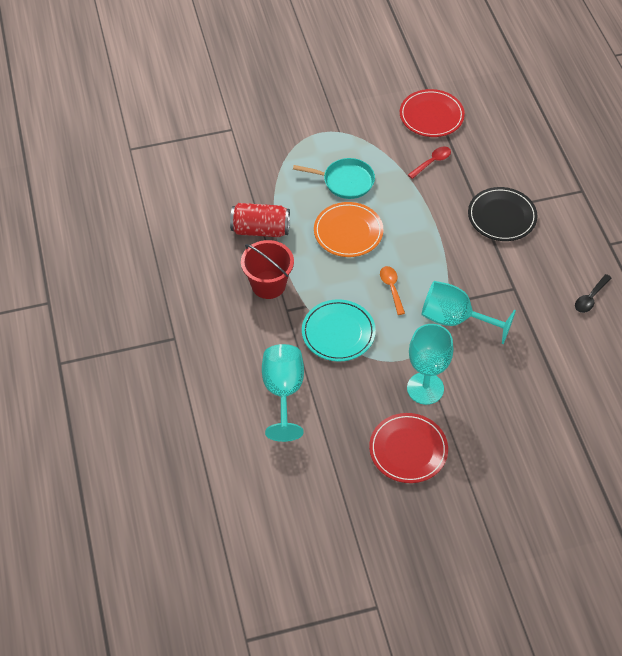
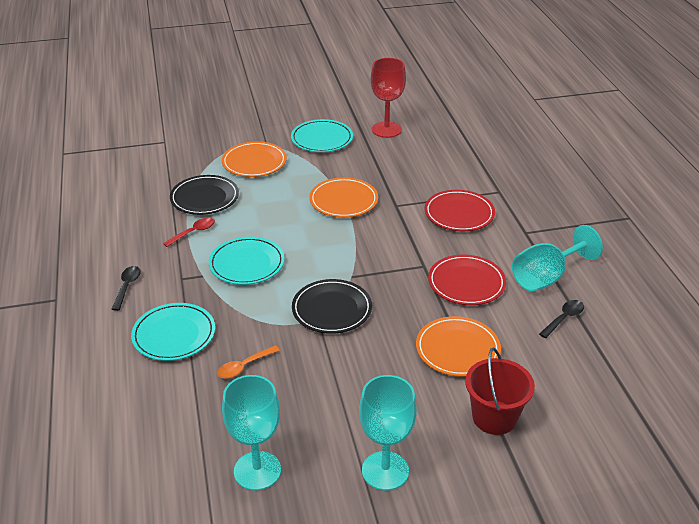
black plate: 1 -> 2
black spoon: 1 -> 2
orange plate: 1 -> 3
red can: 1 -> 0
red goblet: 0 -> 1
turquoise pan: 1 -> 0
turquoise plate: 1 -> 3

